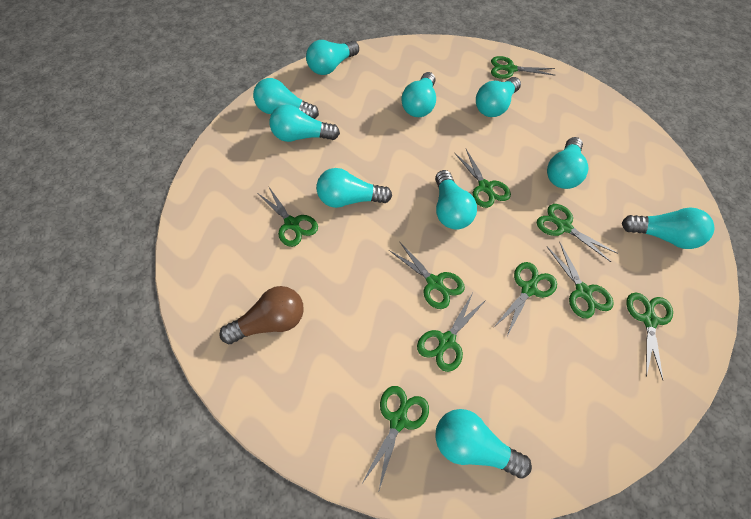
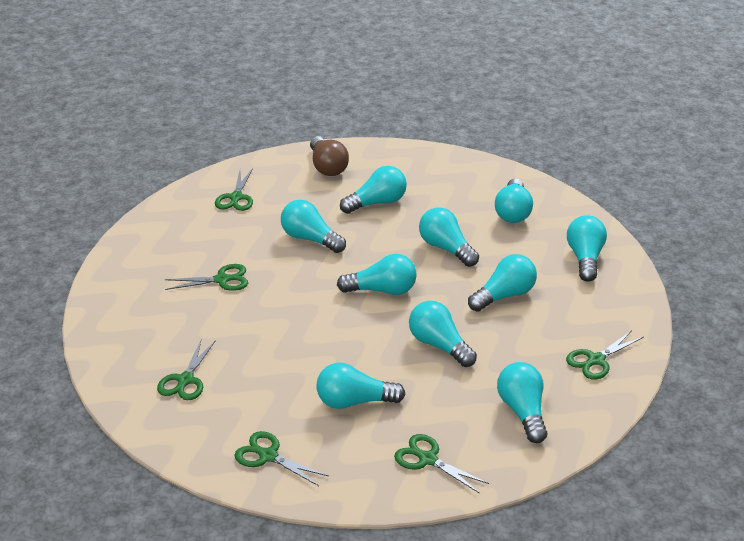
green scissors: 10 -> 6

